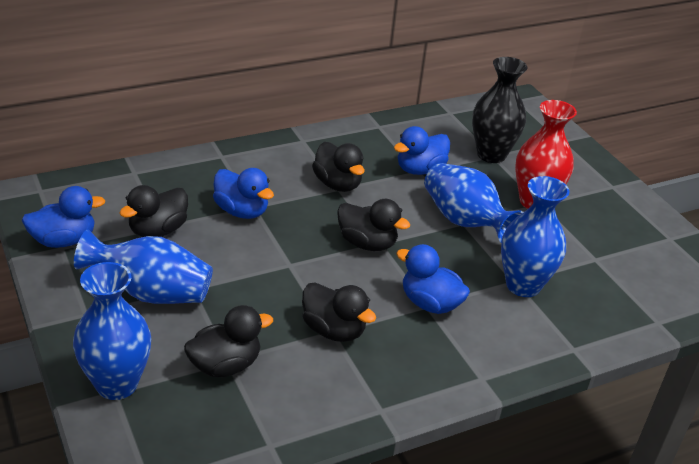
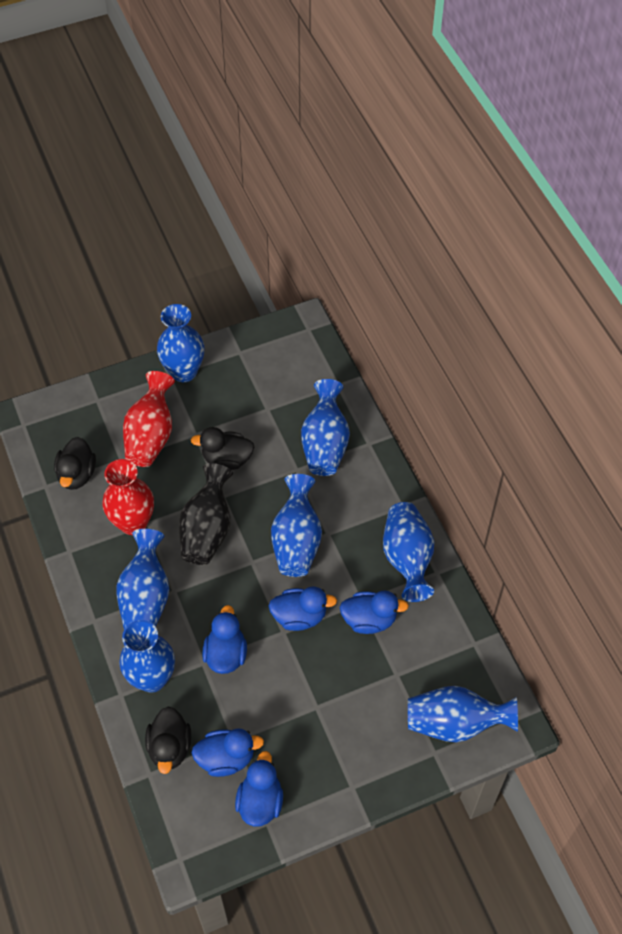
black duck: 5 -> 3
blue duck: 4 -> 5
blue vase: 4 -> 7
red vase: 1 -> 2

